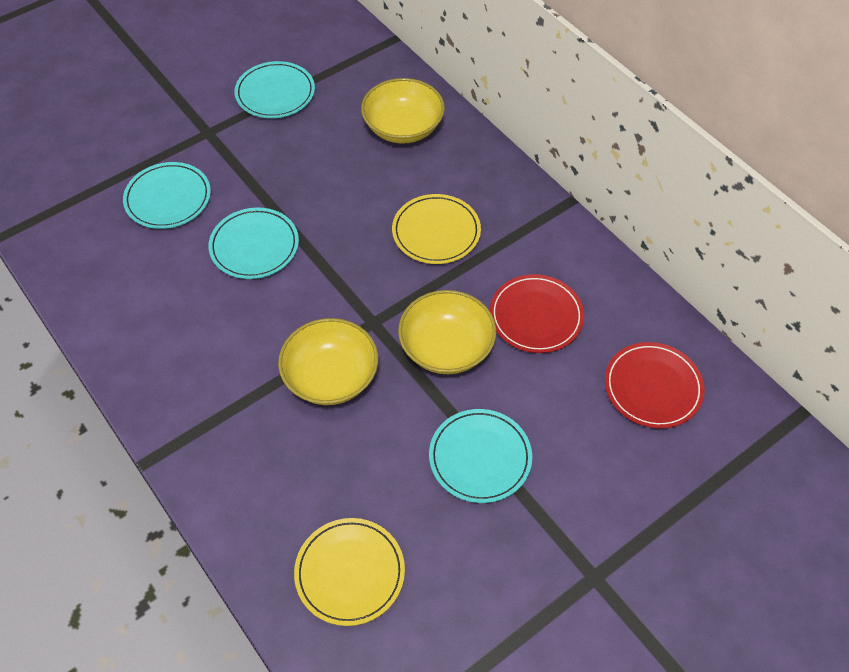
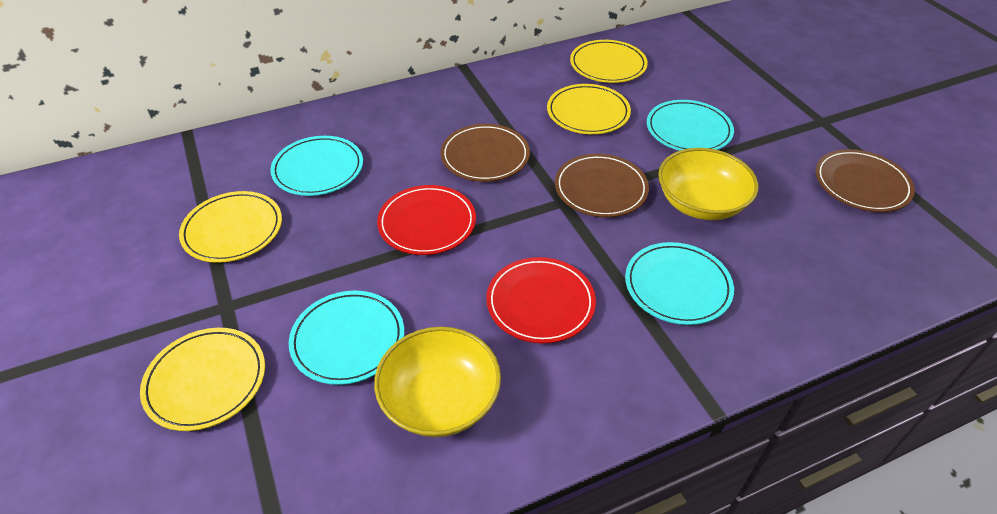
brown plate: 0 -> 3
yellow bowl: 3 -> 2
yellow plate: 2 -> 4

